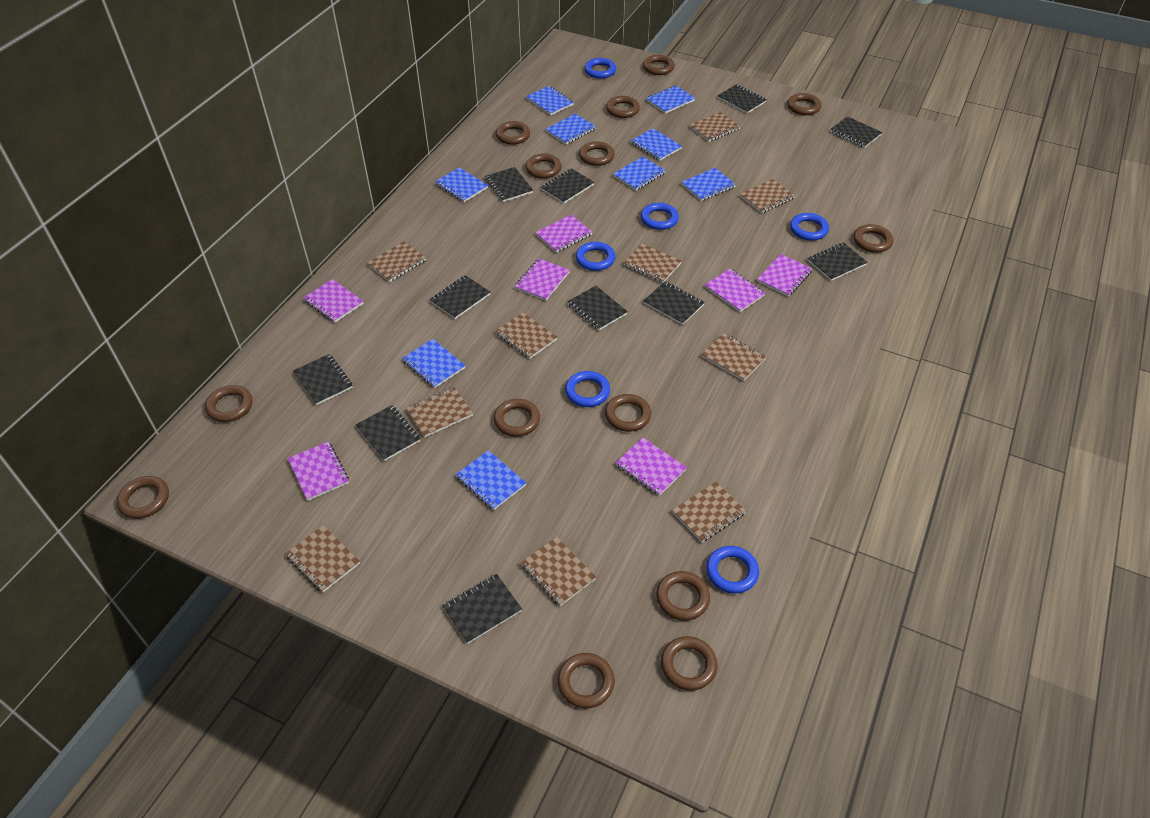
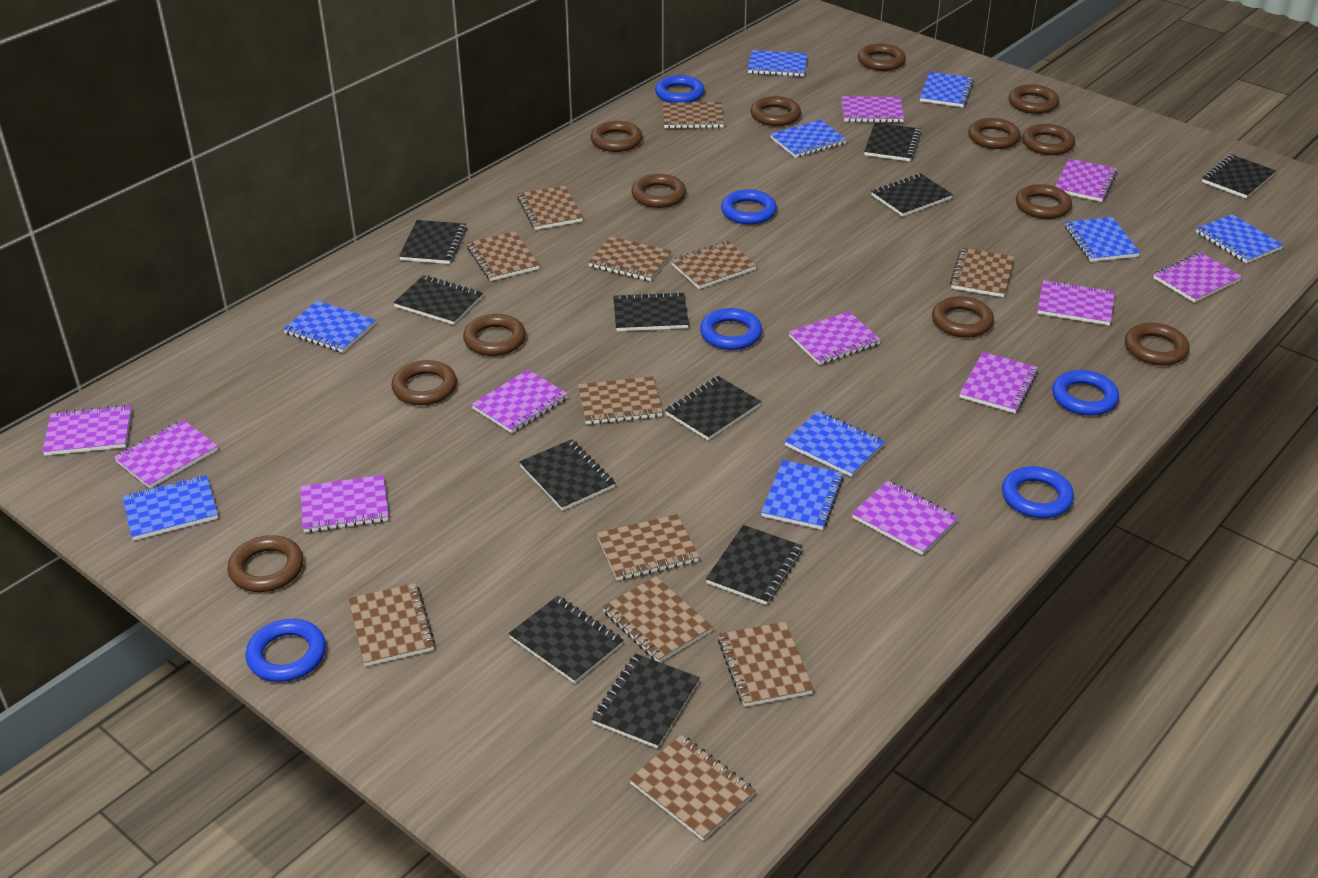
brown notebook: 10 -> 12
brown ring: 14 -> 13
purple notebook: 7 -> 11

